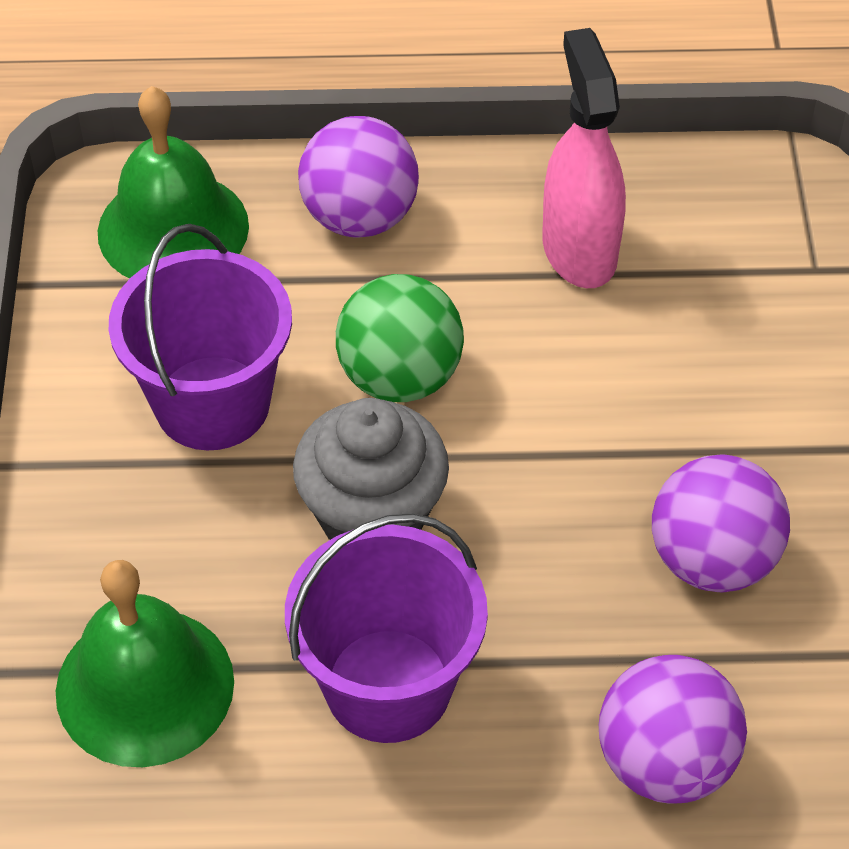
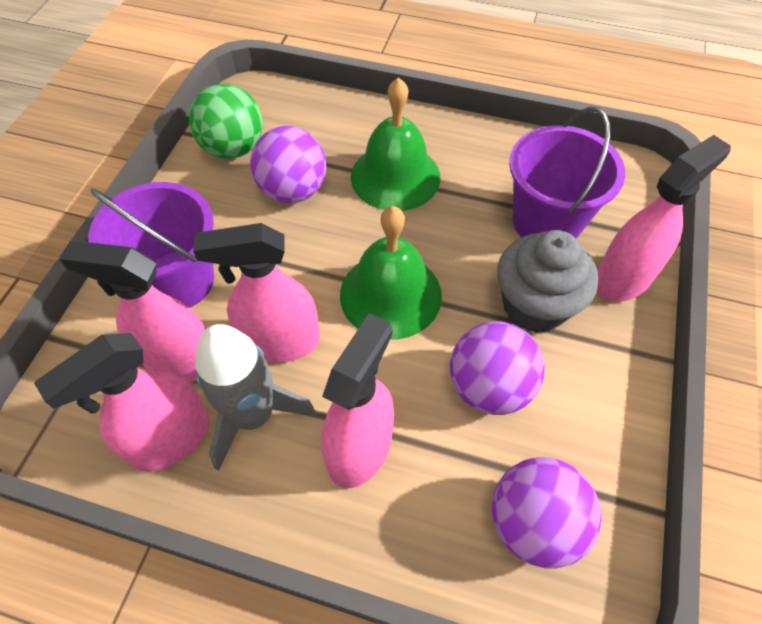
grey rocket: 0 -> 1
pink spray bottle: 1 -> 5

